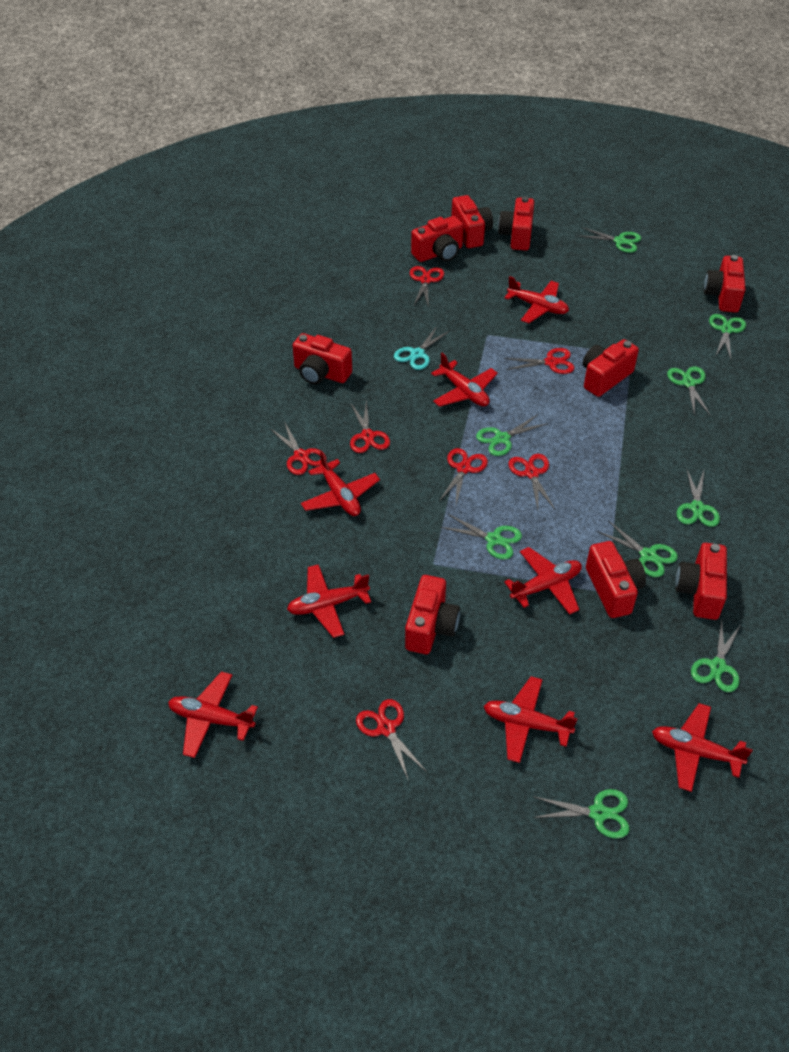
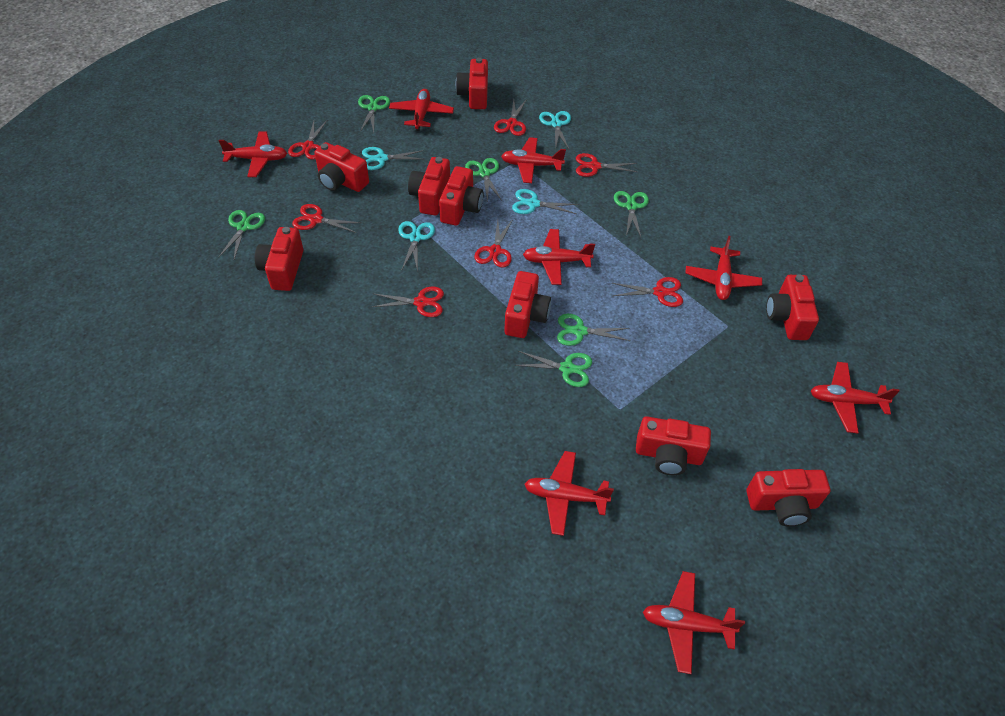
green scissors: 9 -> 6
turquoise scissors: 1 -> 4

